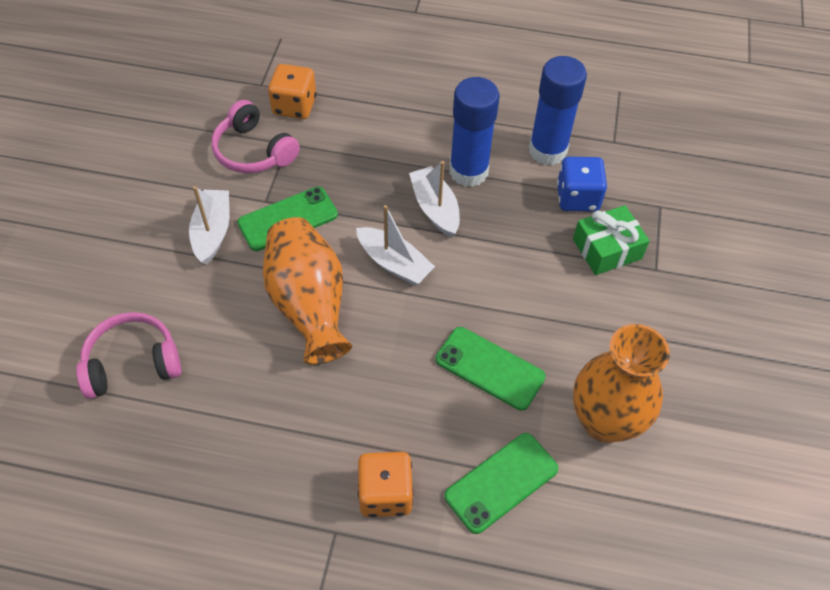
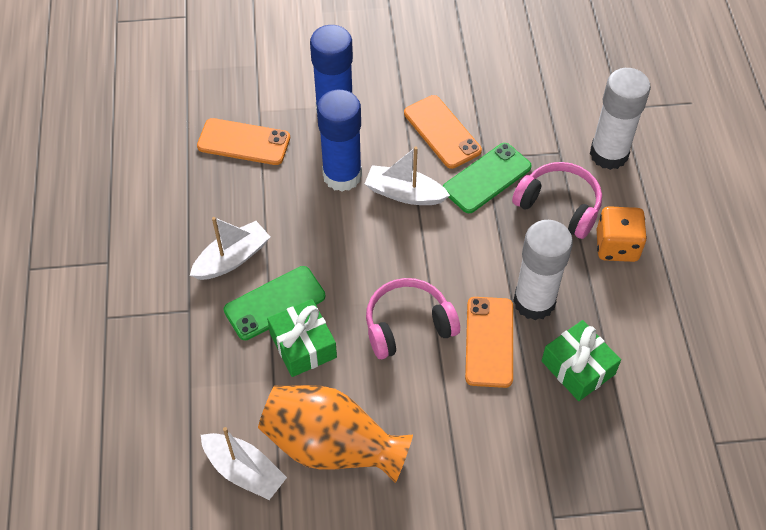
blue dice: 1 -> 0
green gift: 1 -> 2
green phone: 3 -> 2
orange dice: 2 -> 1
orange phone: 0 -> 3
orange vase: 2 -> 1
white glue stick: 0 -> 2

